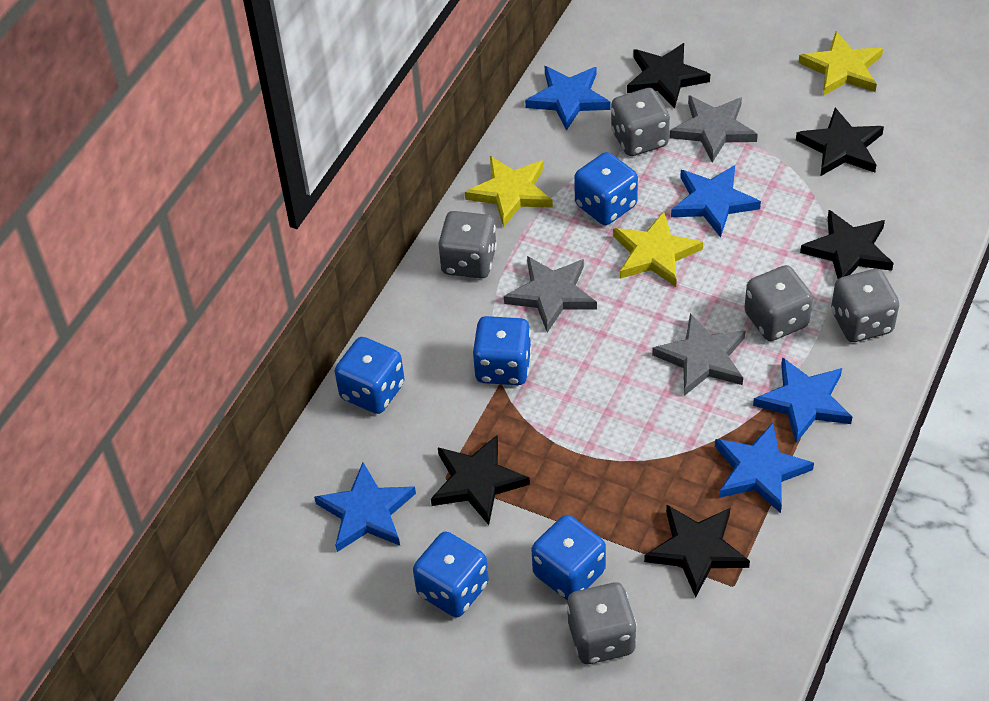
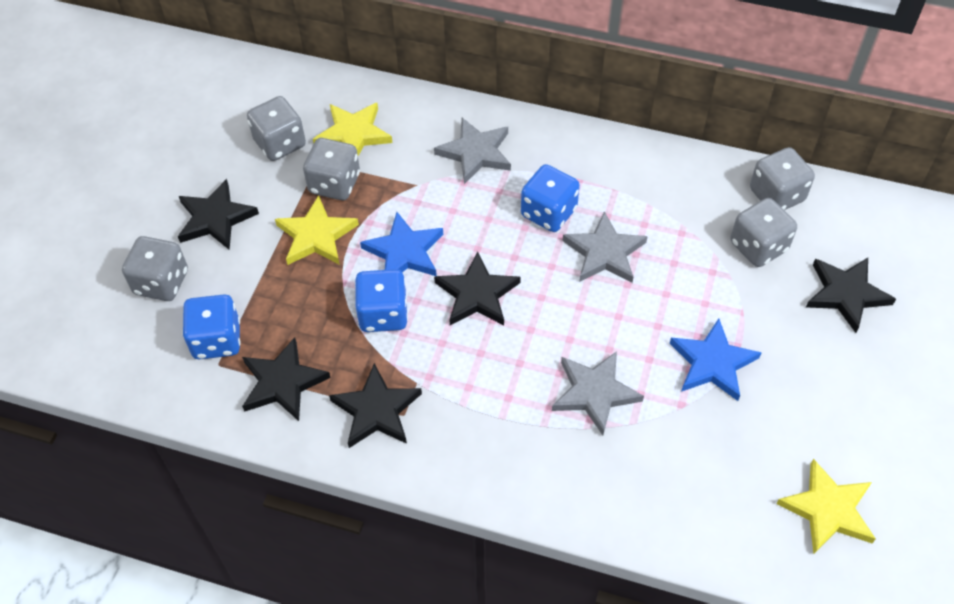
blue dice: 5 -> 3
blue star: 5 -> 2

